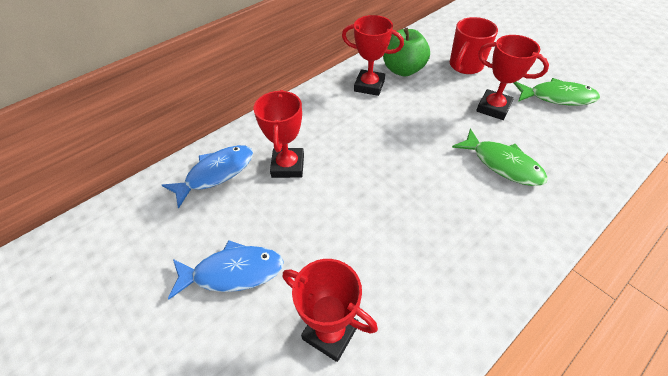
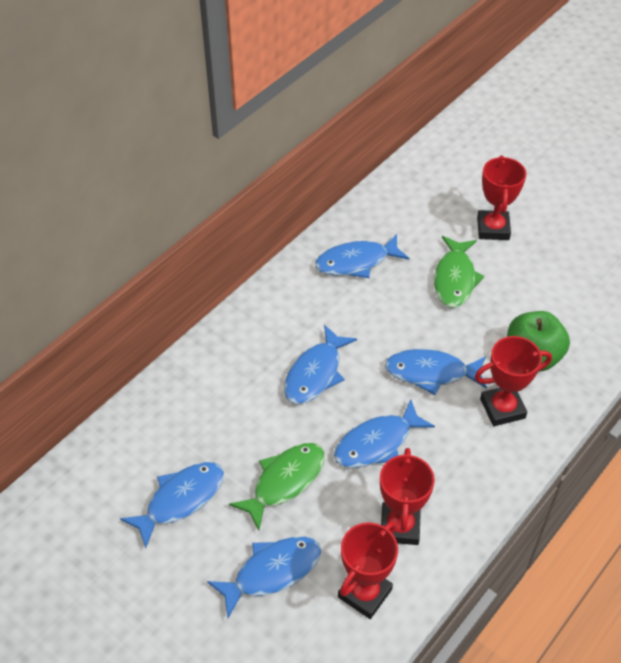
blue fish: 2 -> 6
red mug: 1 -> 0

